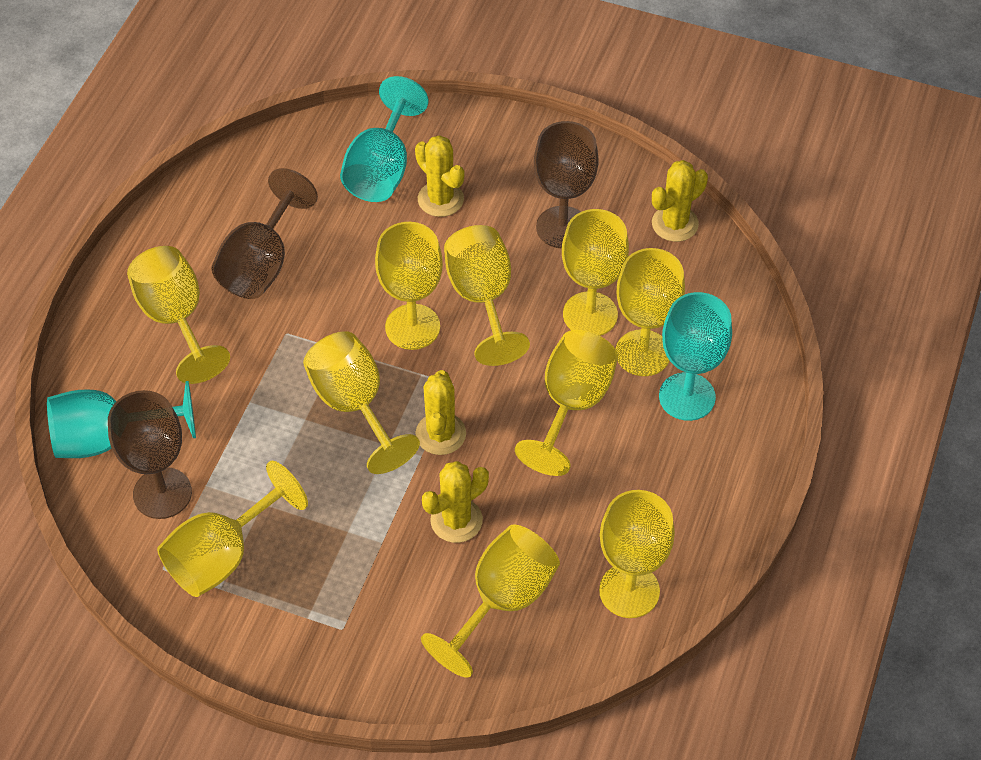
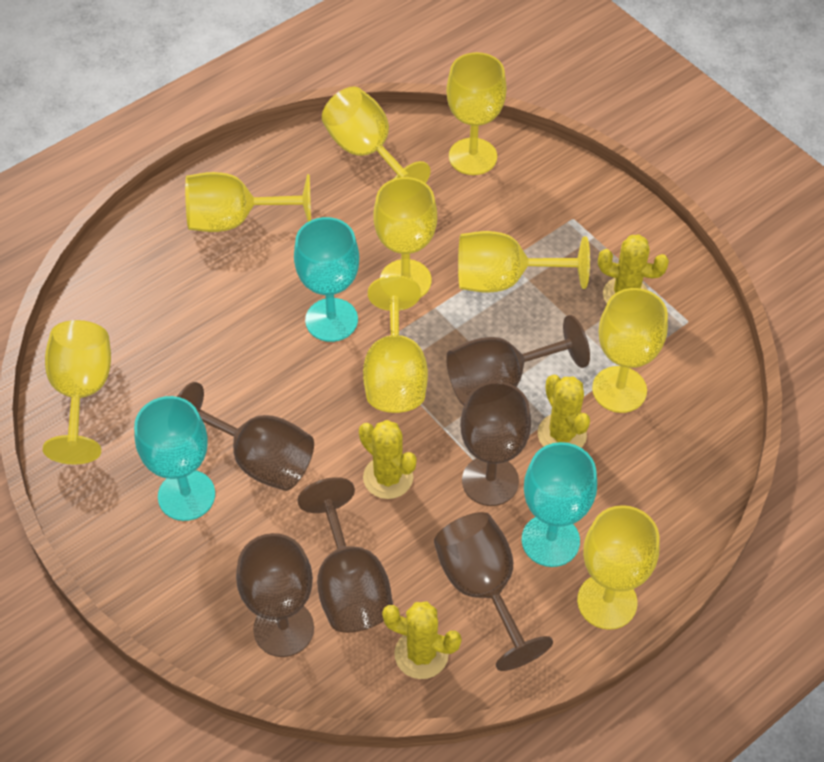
brown goblet: 3 -> 6
yellow goblet: 10 -> 9

